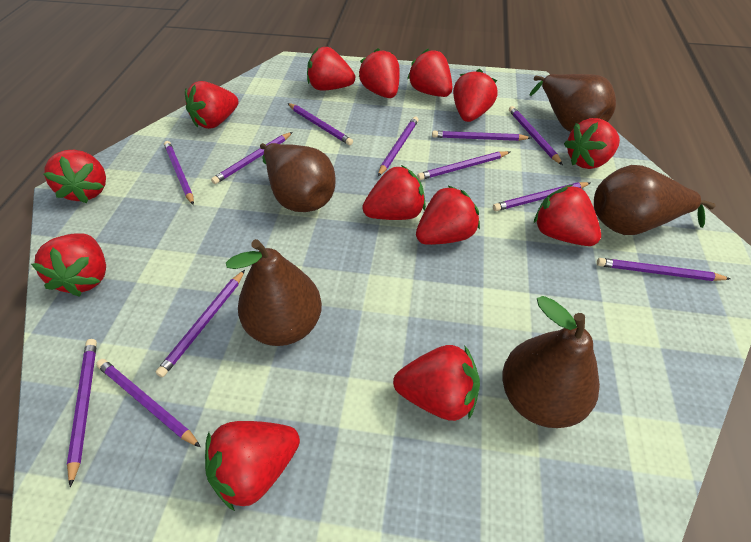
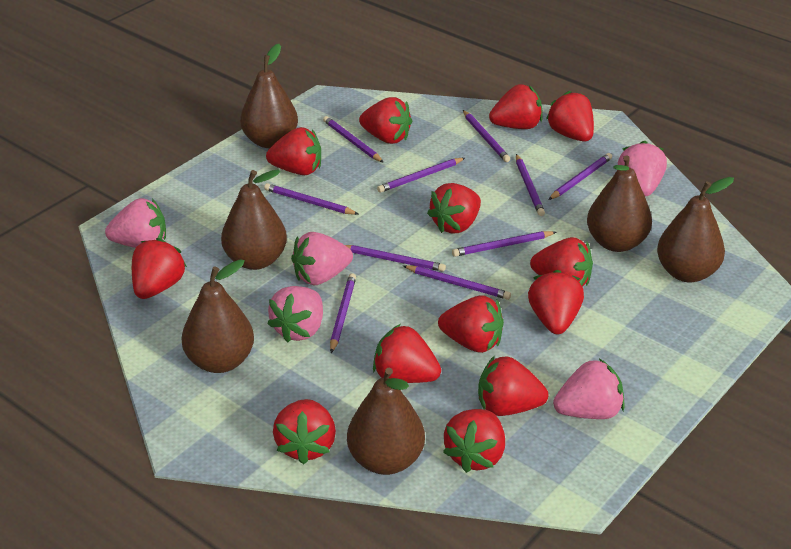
brown pear: 5 -> 6
pink strawberry: 0 -> 5
purple pencil: 12 -> 10

